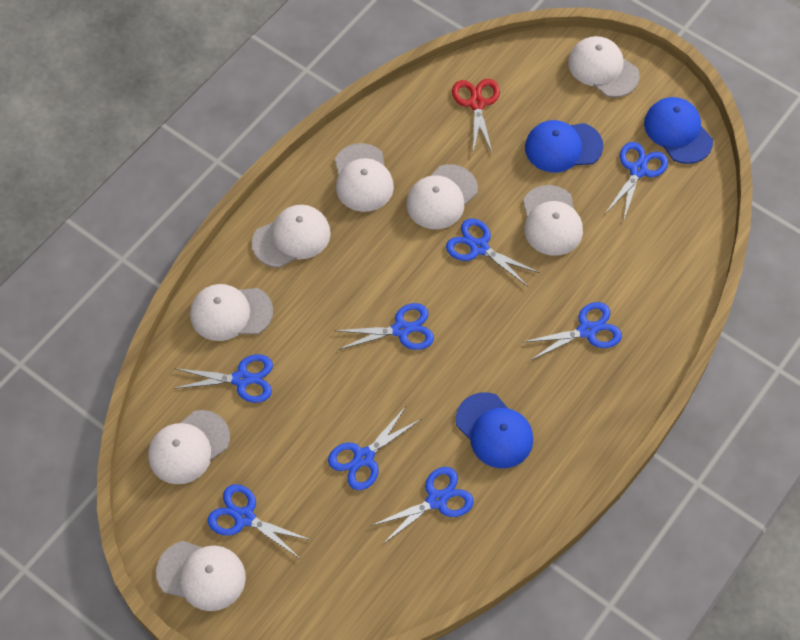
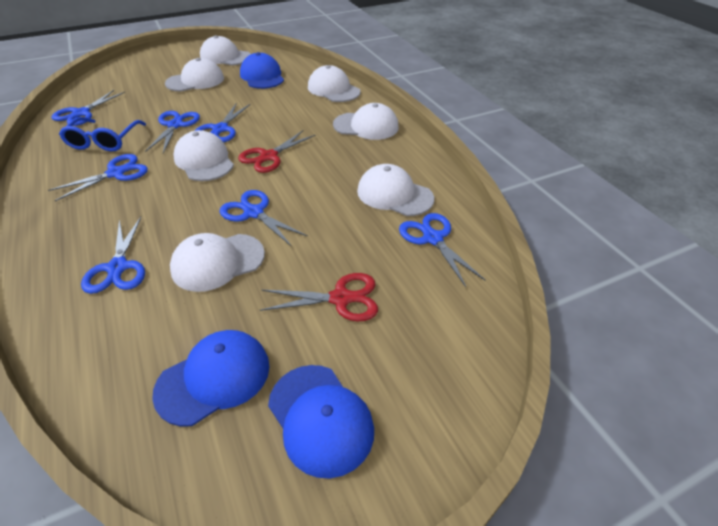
blue glasses: 0 -> 1
blue scissors: 8 -> 7
red scissors: 1 -> 2
white cap: 8 -> 7

